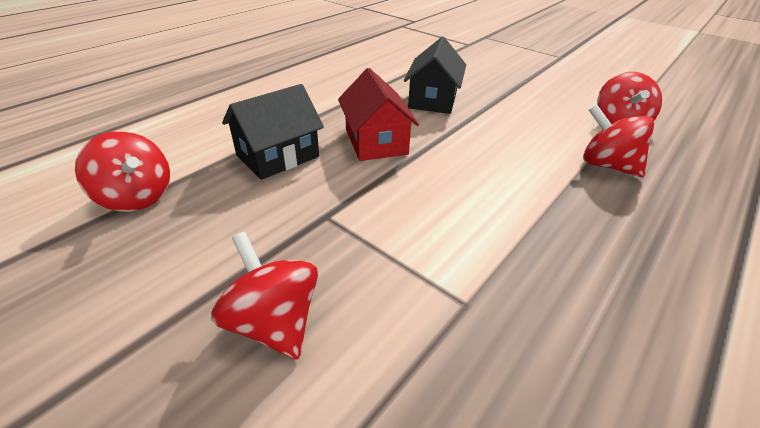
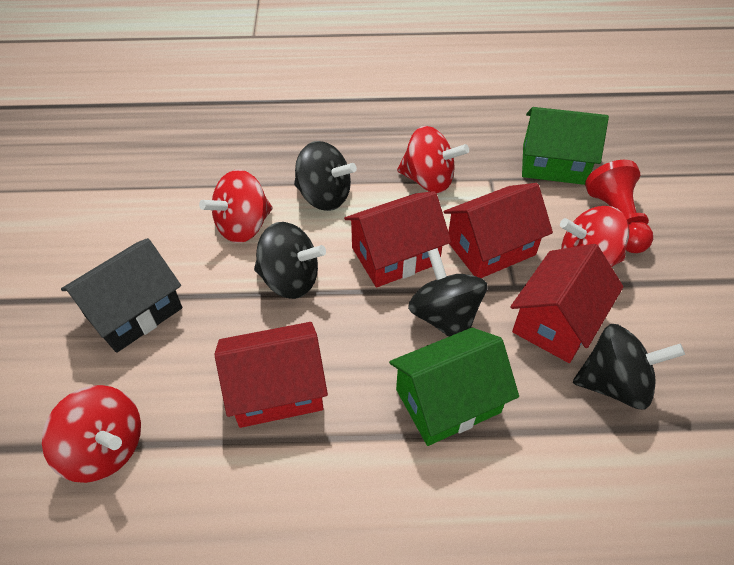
black house: 2 -> 1
black spinning top: 0 -> 4
green house: 0 -> 2
red house: 1 -> 4
red pawn: 0 -> 1

